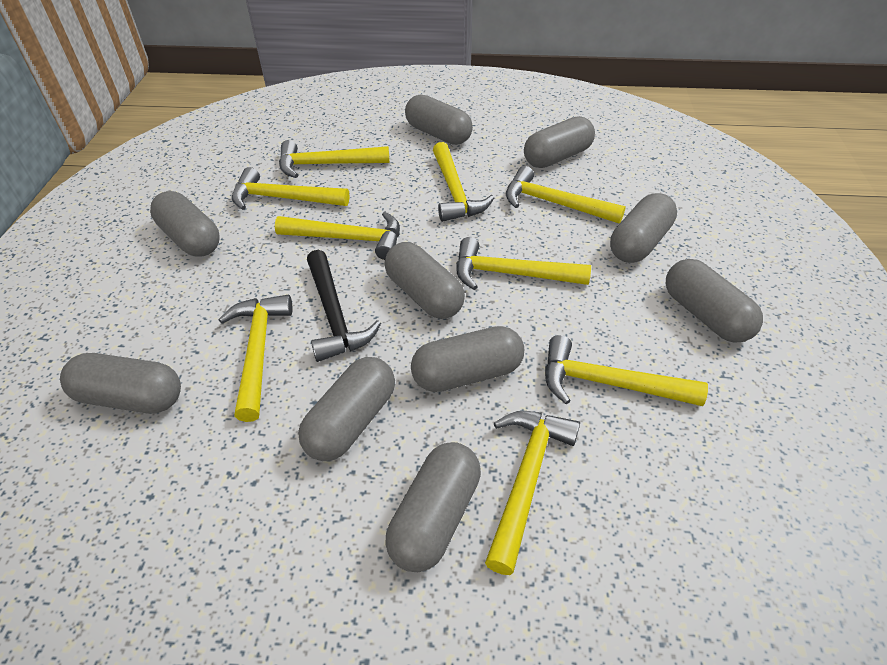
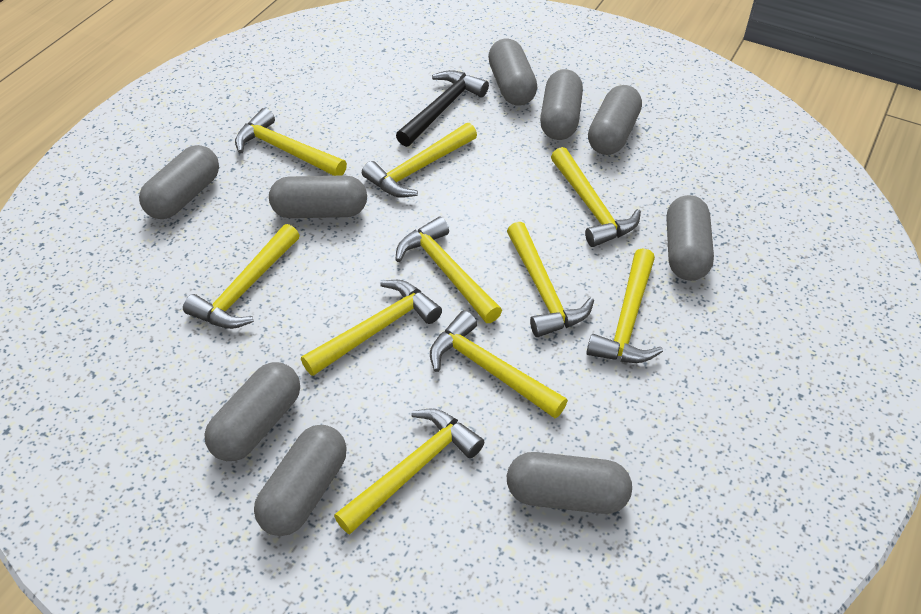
grey capsule: 10 -> 9
yellow hammer: 9 -> 10

